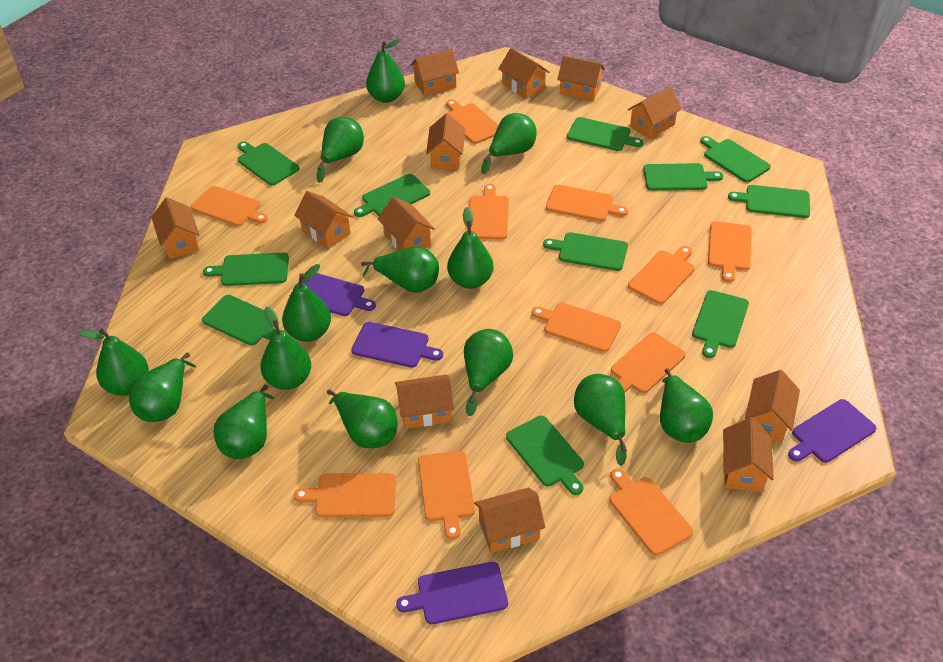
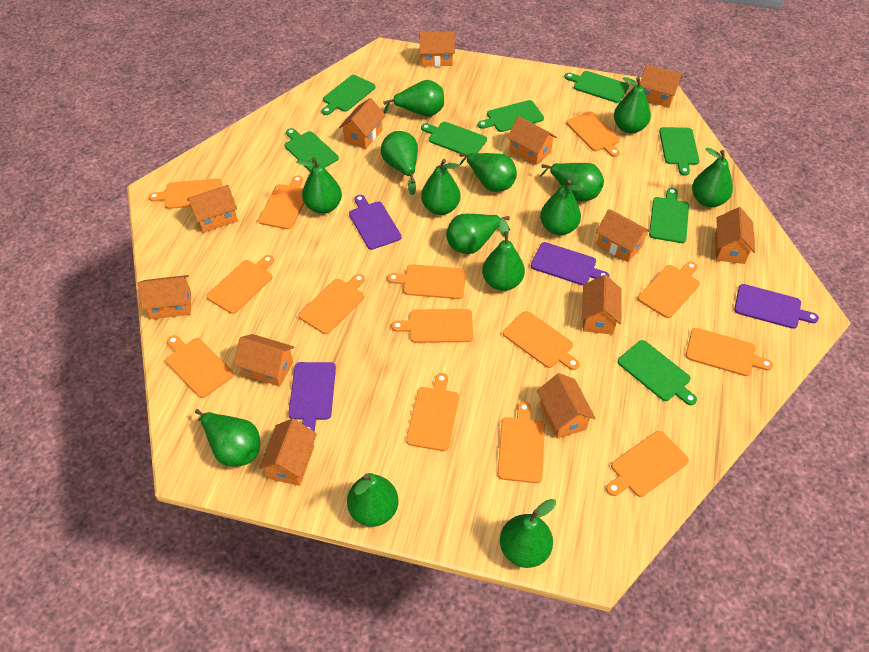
green cutting board: 11 -> 8
orange cutting board: 11 -> 14

